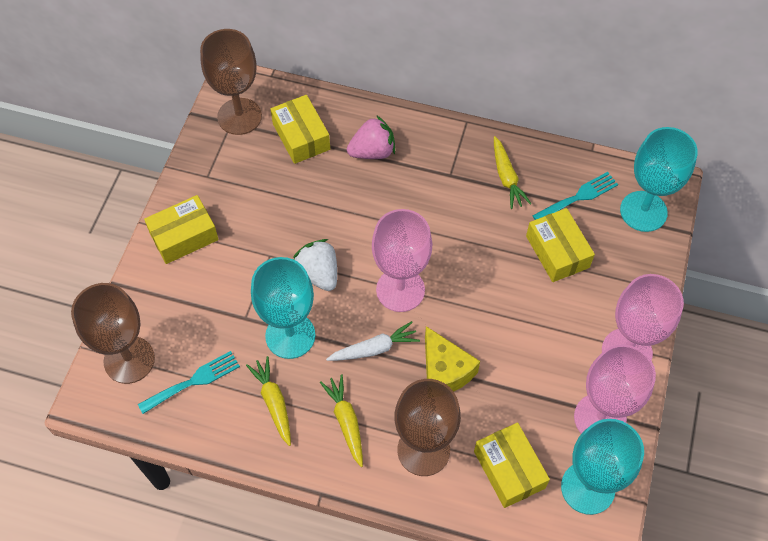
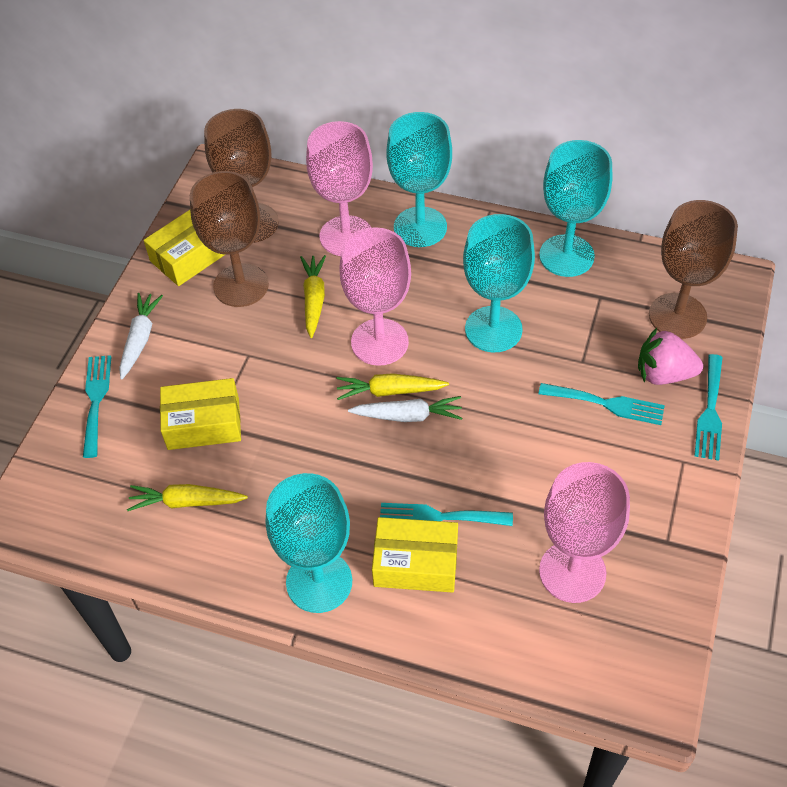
turquoise fork: 2 -> 4
turquoise goblet: 3 -> 4
white carrot: 1 -> 2
white strawberry: 1 -> 0
yellow box: 4 -> 3
yellow cheese: 1 -> 0

